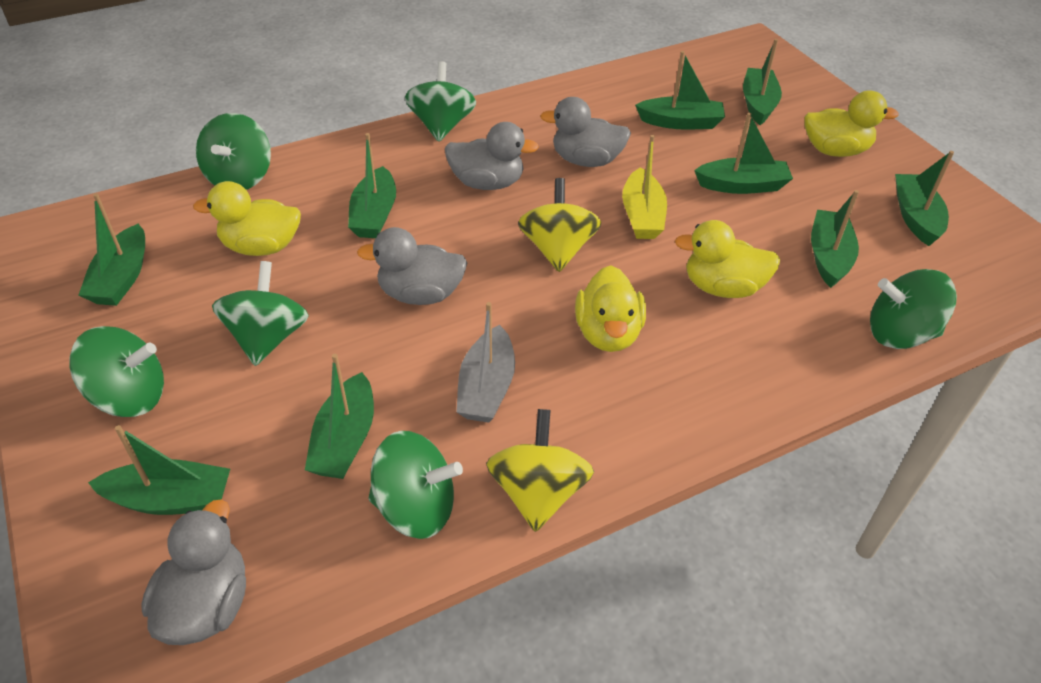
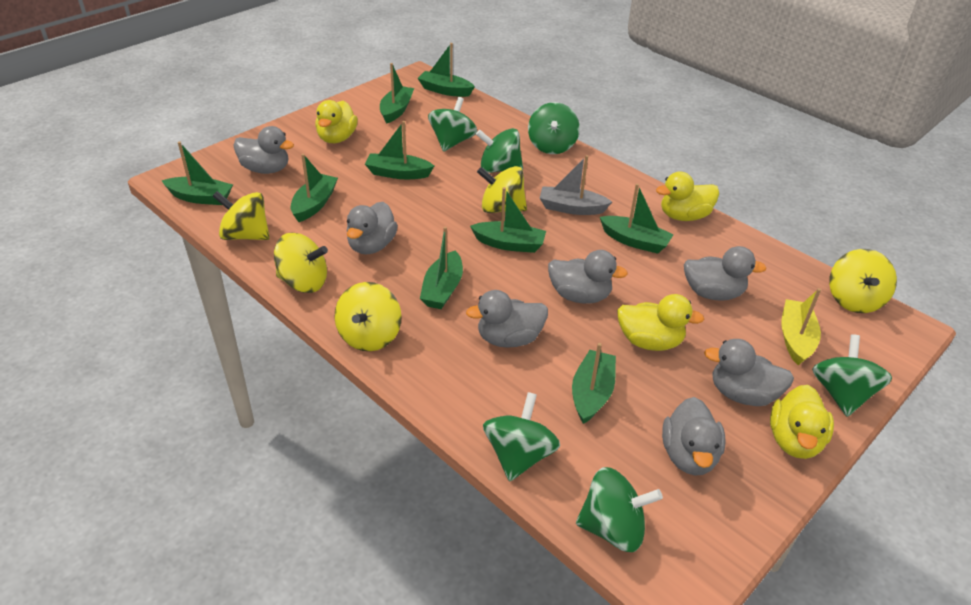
grey duck: 4 -> 7
yellow spinning top: 2 -> 5

